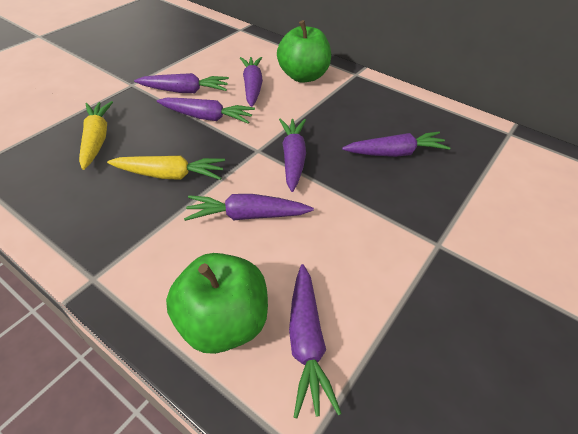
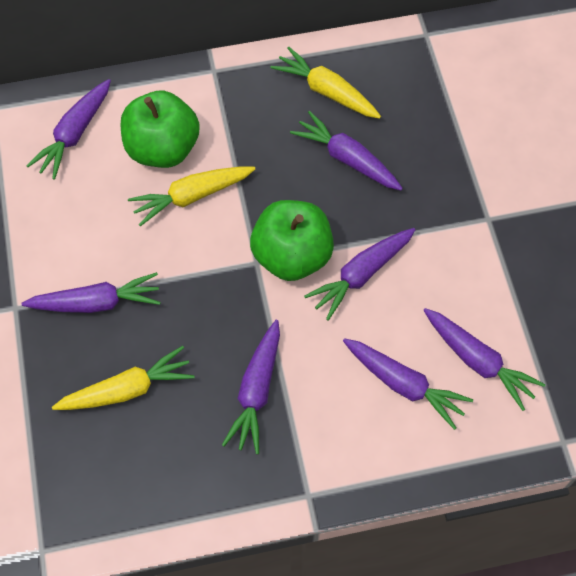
yellow carrot: 2 -> 3

